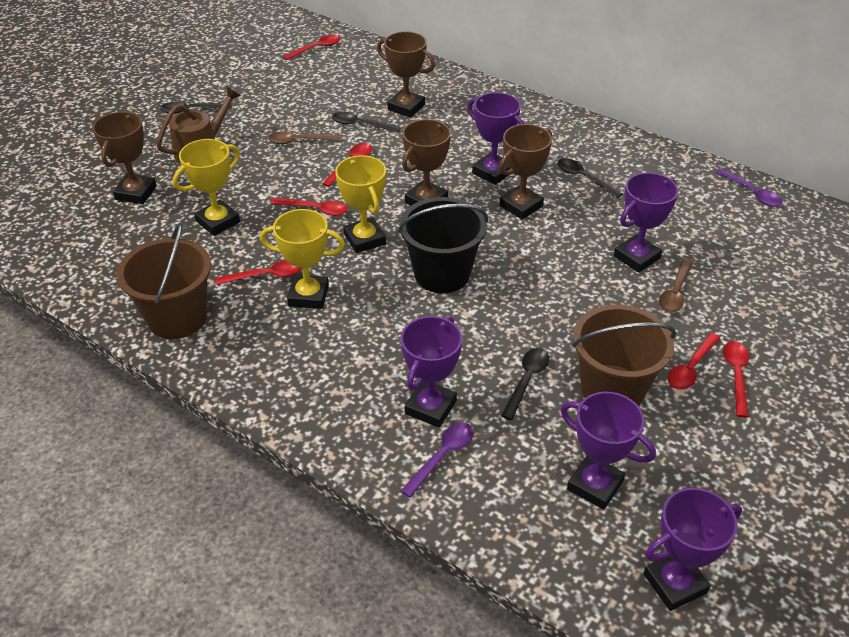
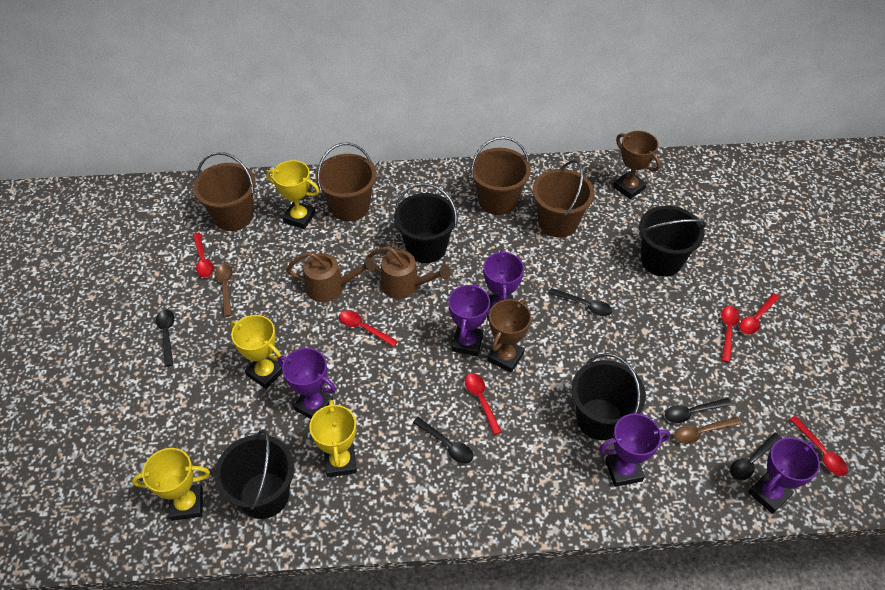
black bucket: 1 -> 4
black spoon: 4 -> 5
brown bucket: 2 -> 4
brown trophy: 4 -> 2
brown watering can: 1 -> 2
purple spoon: 2 -> 0
yellow trophy: 3 -> 4

